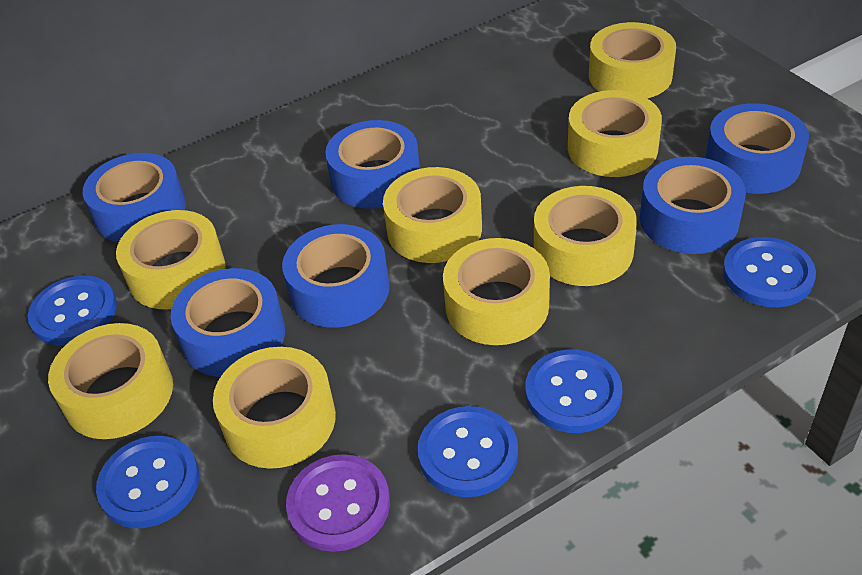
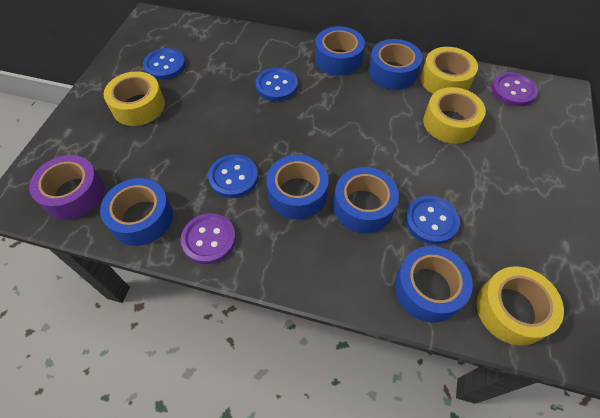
blue button: 5 -> 4
purple button: 1 -> 2
purple tape: 0 -> 1
yellow tape: 8 -> 4

